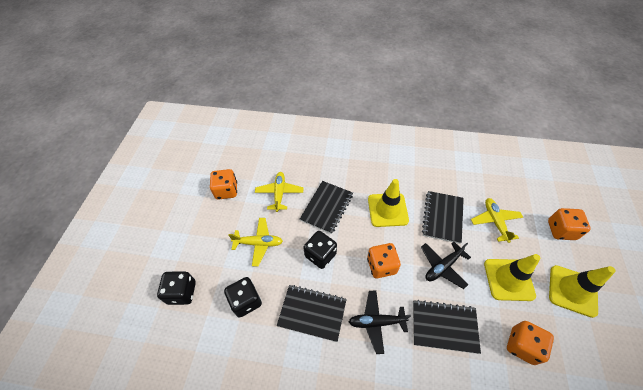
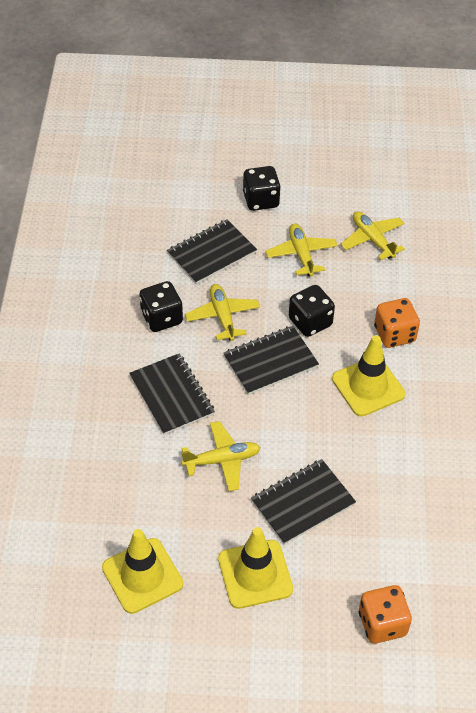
black plane: 2 -> 0
orange dice: 4 -> 2
yellow plane: 3 -> 4

